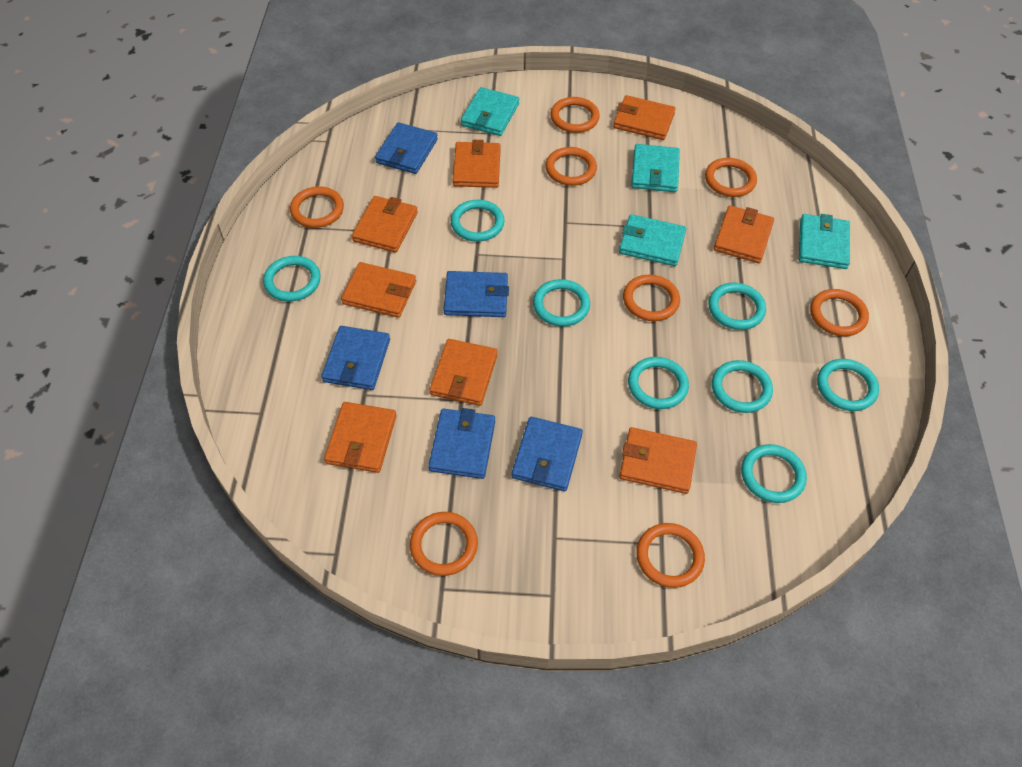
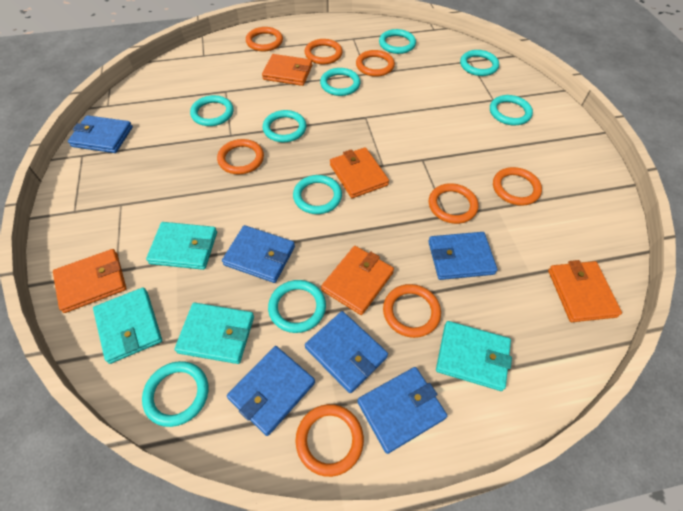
blue wallet: 5 -> 6
orange wallet: 8 -> 5
turquoise ring: 8 -> 9

